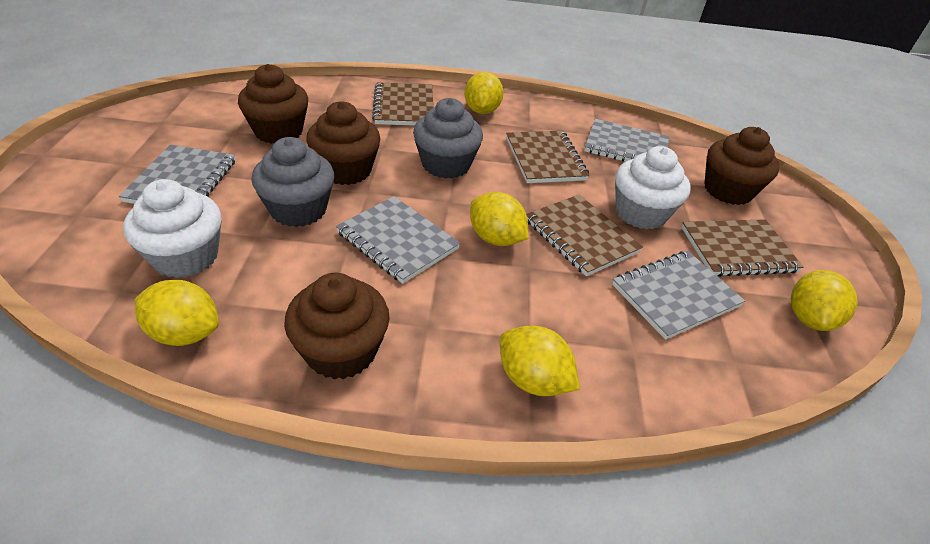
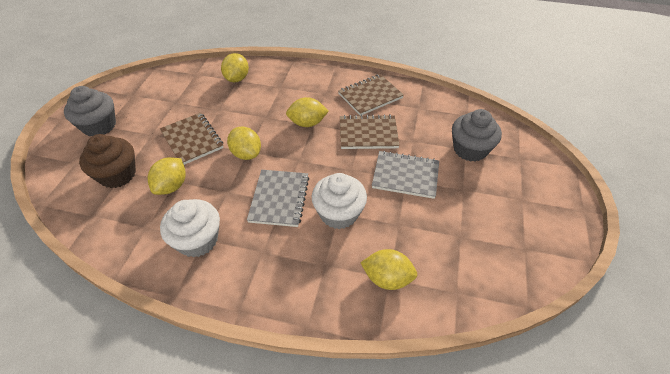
brown cupcake: 4 -> 1
brown notebook: 4 -> 3
grey notebook: 4 -> 2

